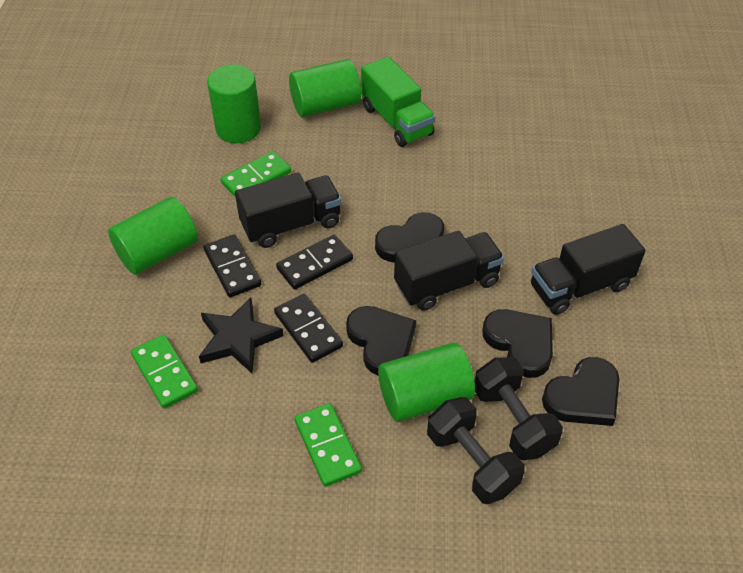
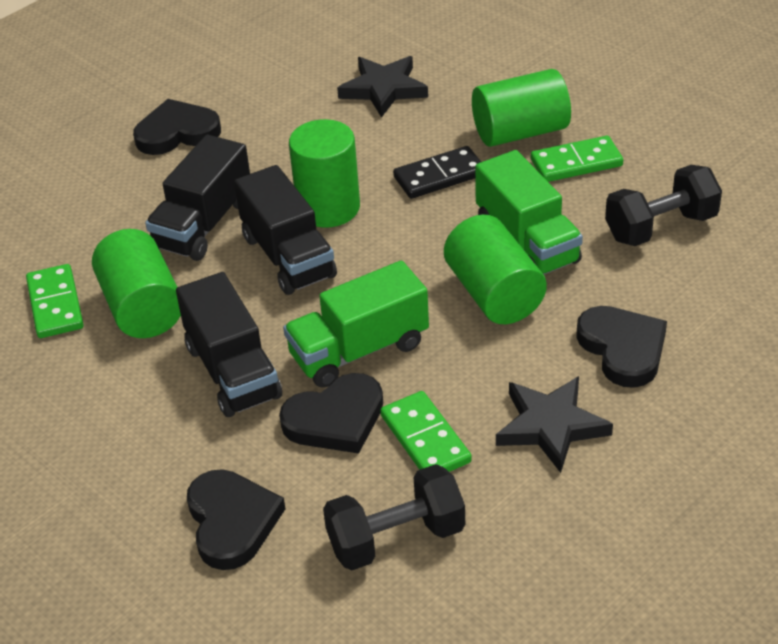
black domino: 3 -> 1
black star: 1 -> 2
green truck: 1 -> 2

